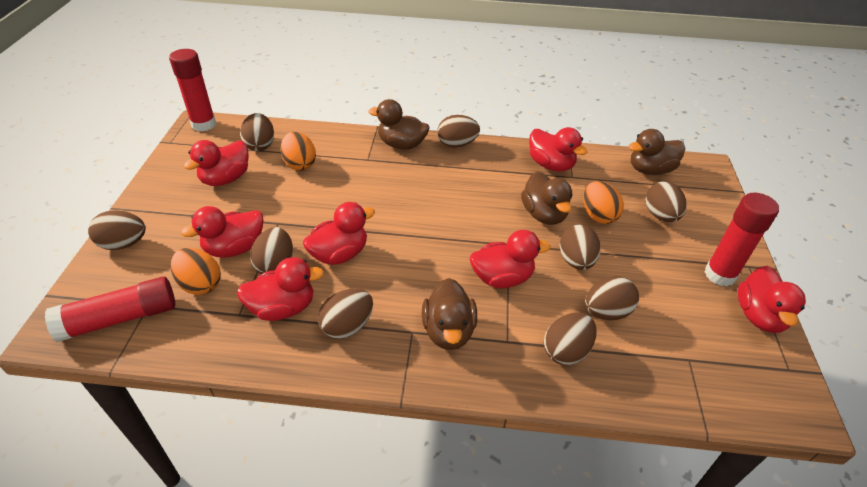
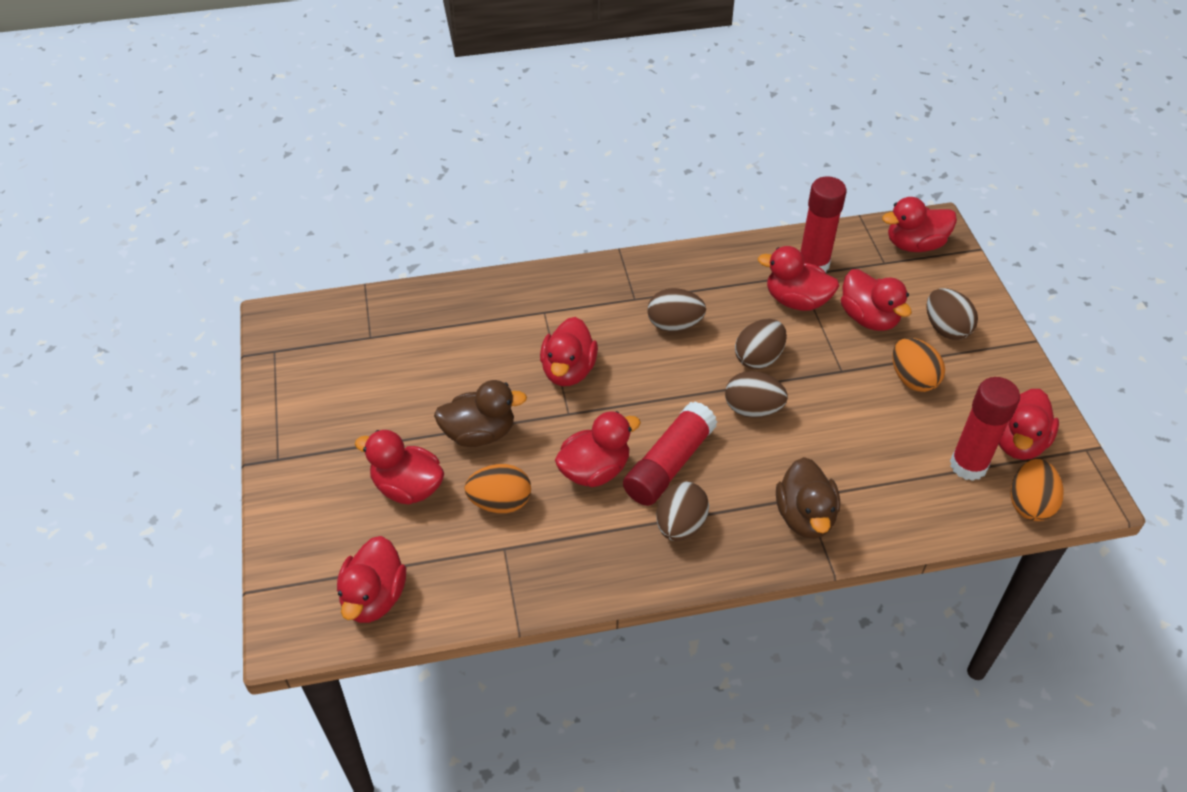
brown duck: 4 -> 2
brown egg: 9 -> 5
red duck: 7 -> 8

